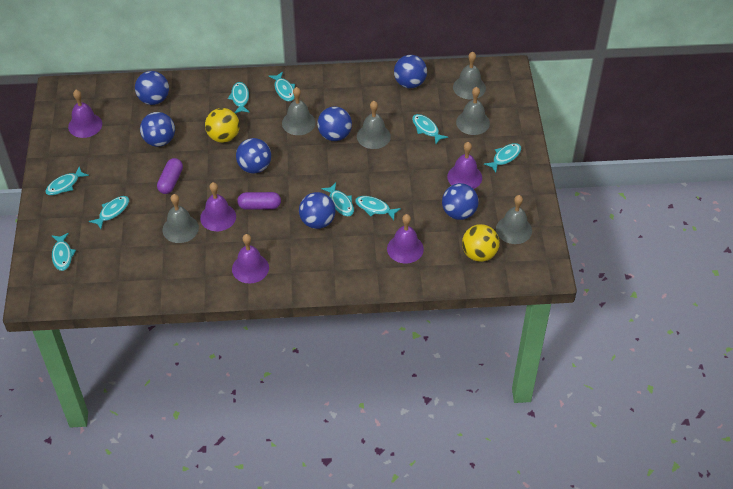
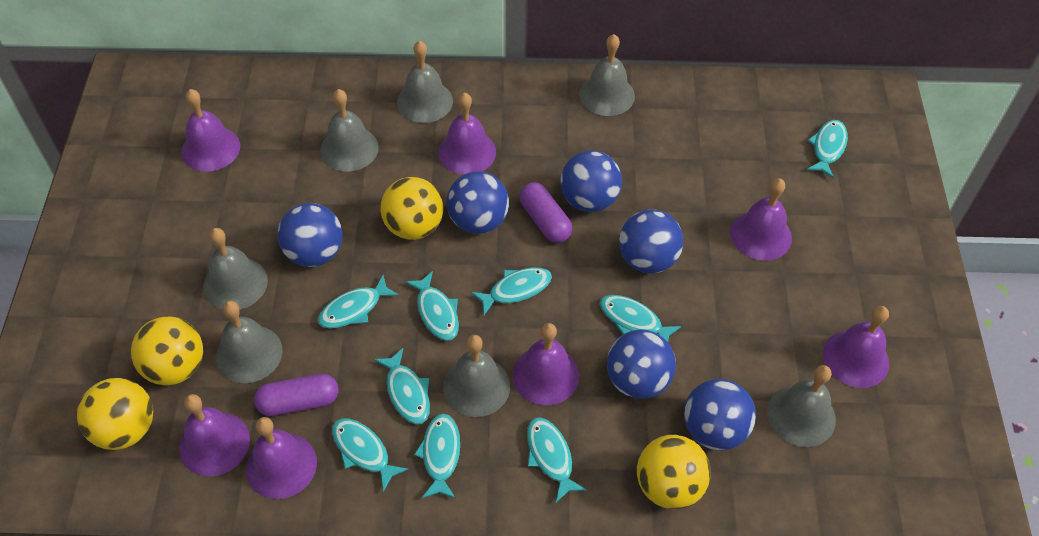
blue ball: 7 -> 6
grey bell: 6 -> 7
purple bell: 5 -> 7
yellow ball: 2 -> 4

